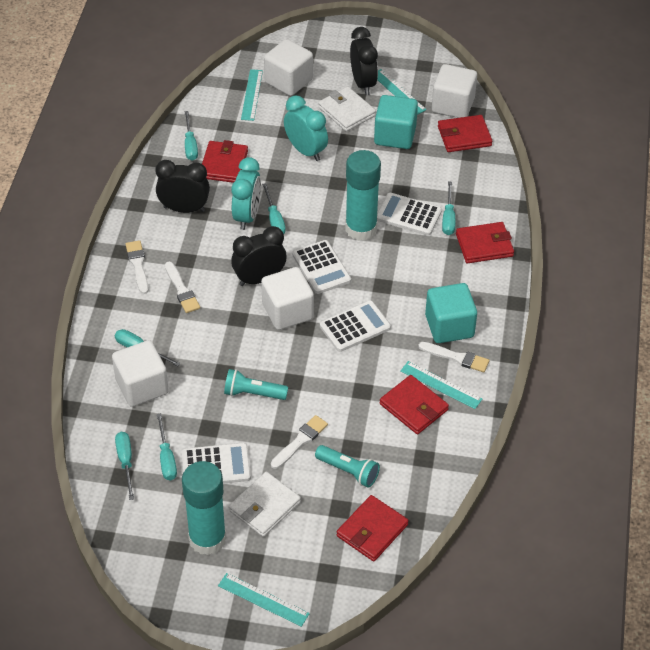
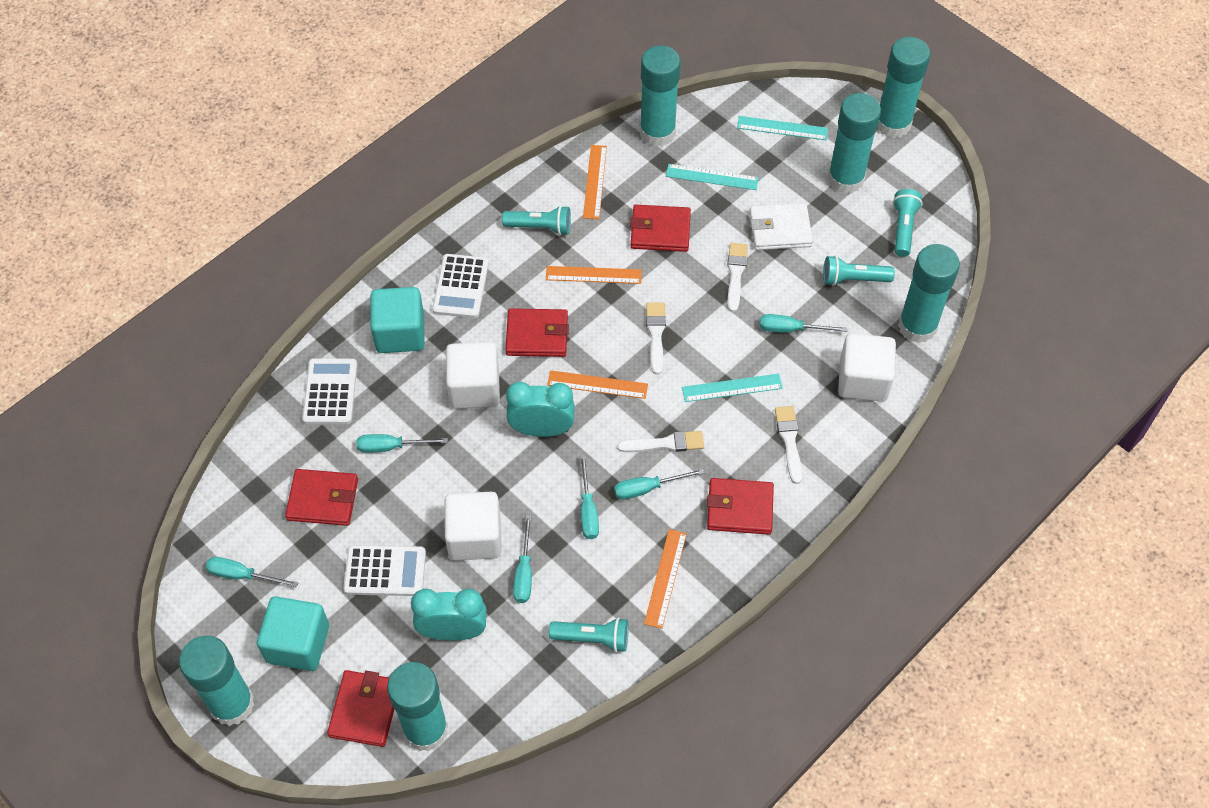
black clock: 3 -> 0
orange ruler: 0 -> 4
turquoise flashlight: 2 -> 4
turquoise glue stick: 2 -> 6
turquoise ruler: 4 -> 3
white calculator: 4 -> 3
white cube: 4 -> 3
white wallet: 2 -> 1

